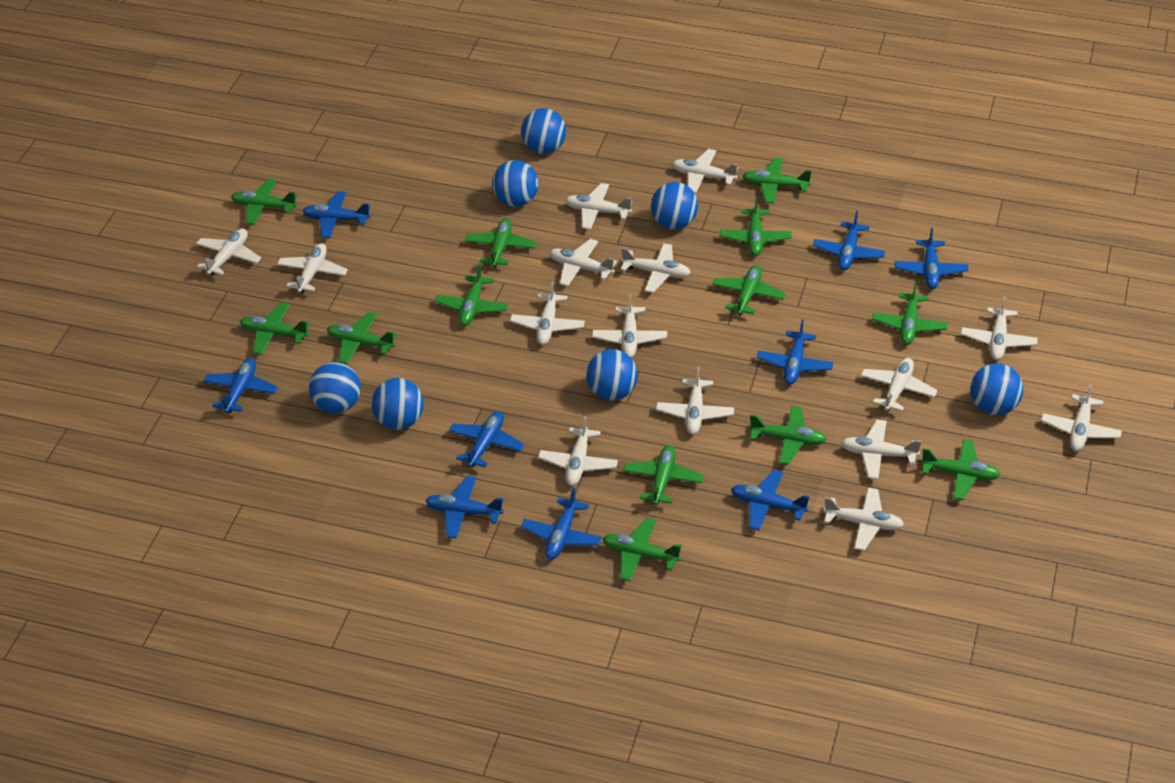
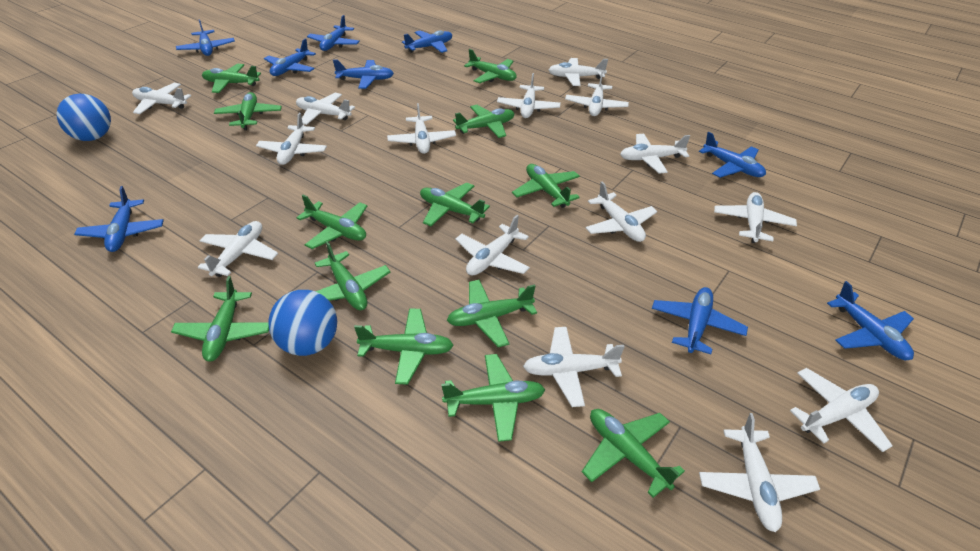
blue ball: 7 -> 2

